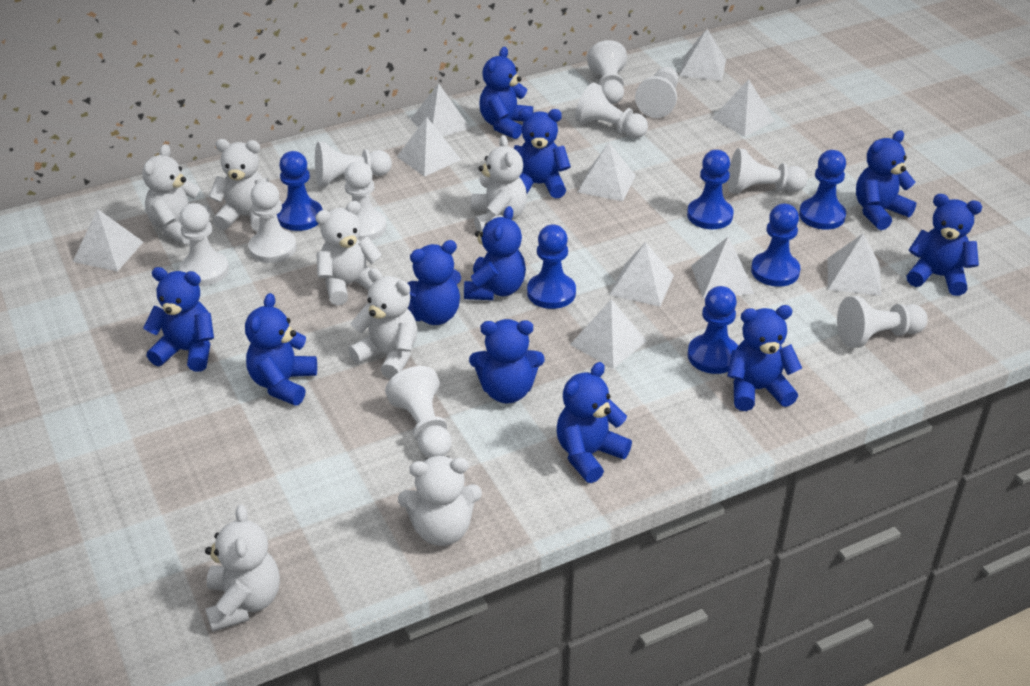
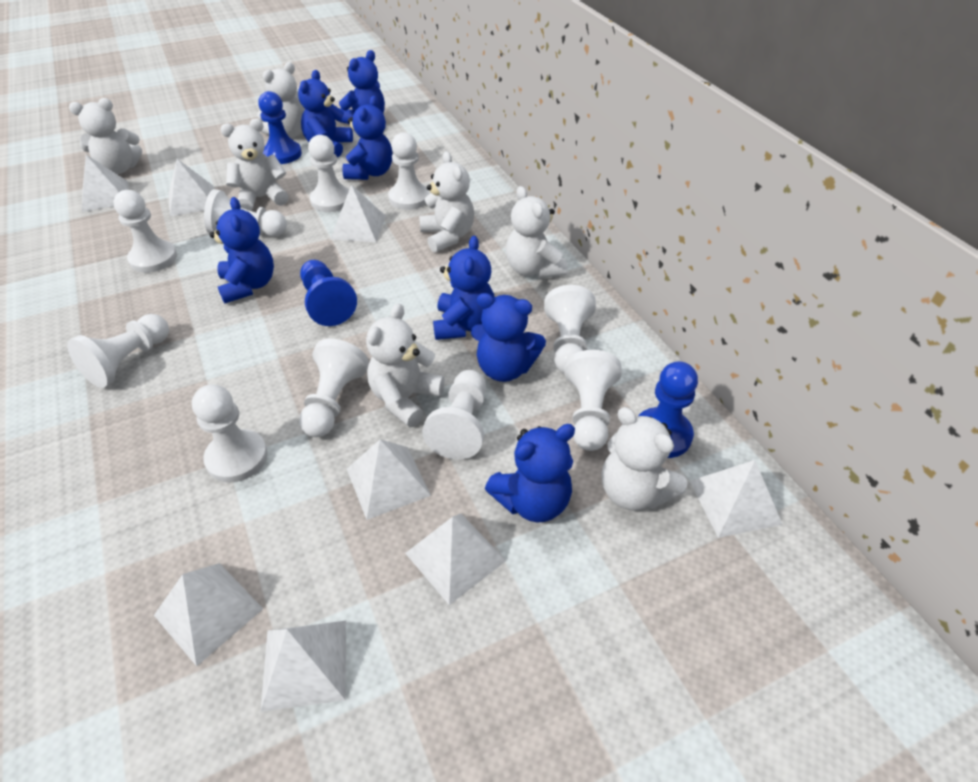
blue pawn: 6 -> 3
blue teddy bear: 11 -> 7
white pyramid: 10 -> 8

